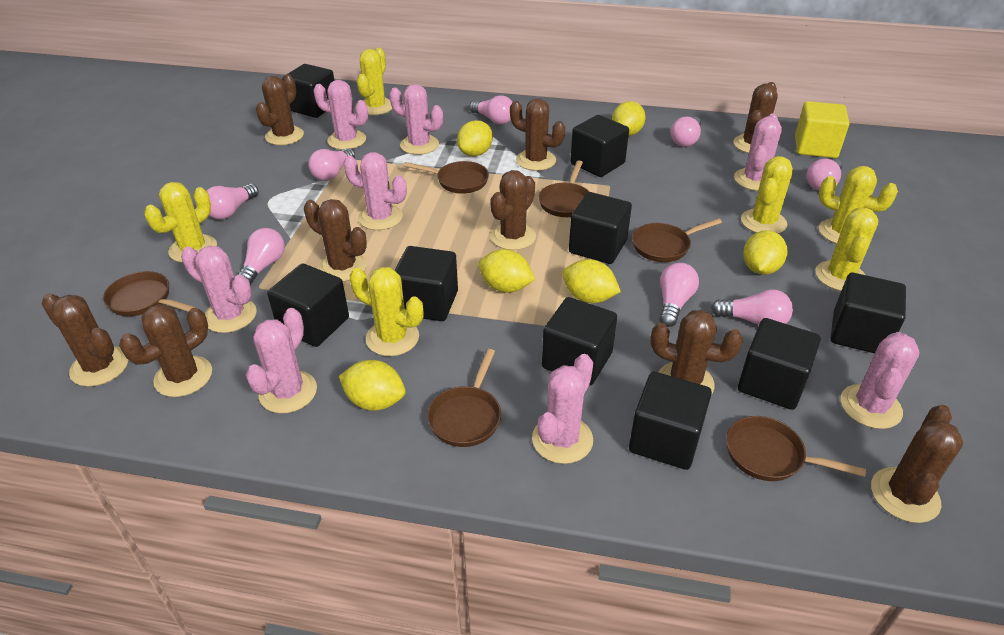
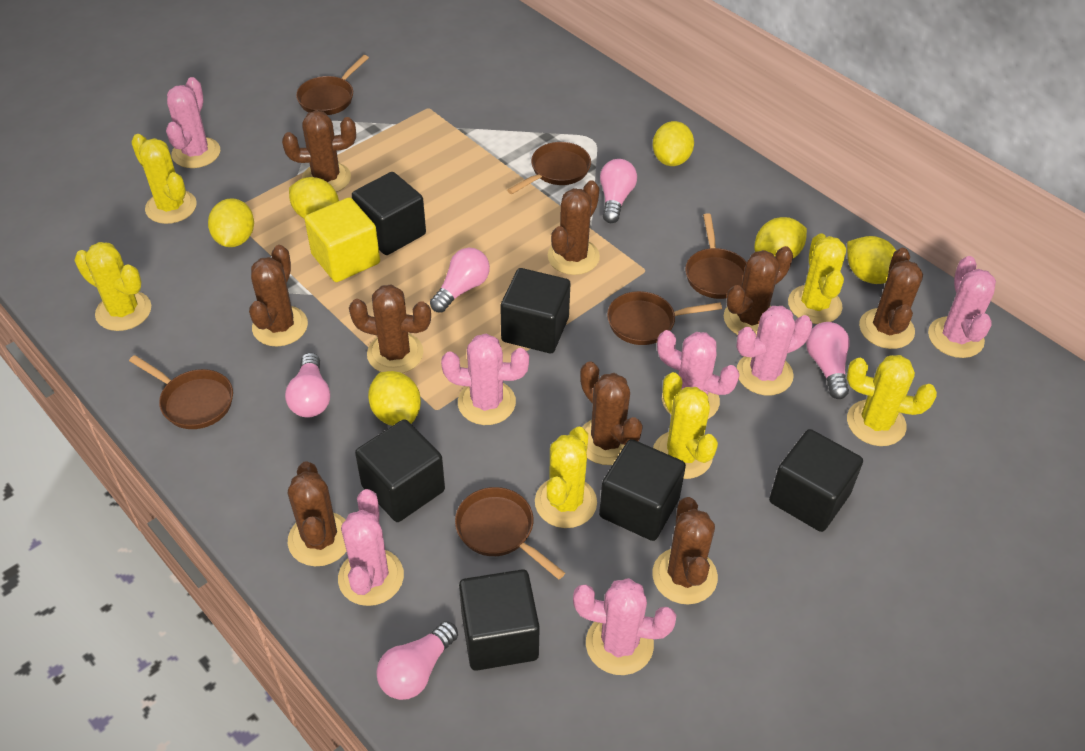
black cube: 9 -> 6
pink cactus: 8 -> 7
pink light bulb: 8 -> 5

